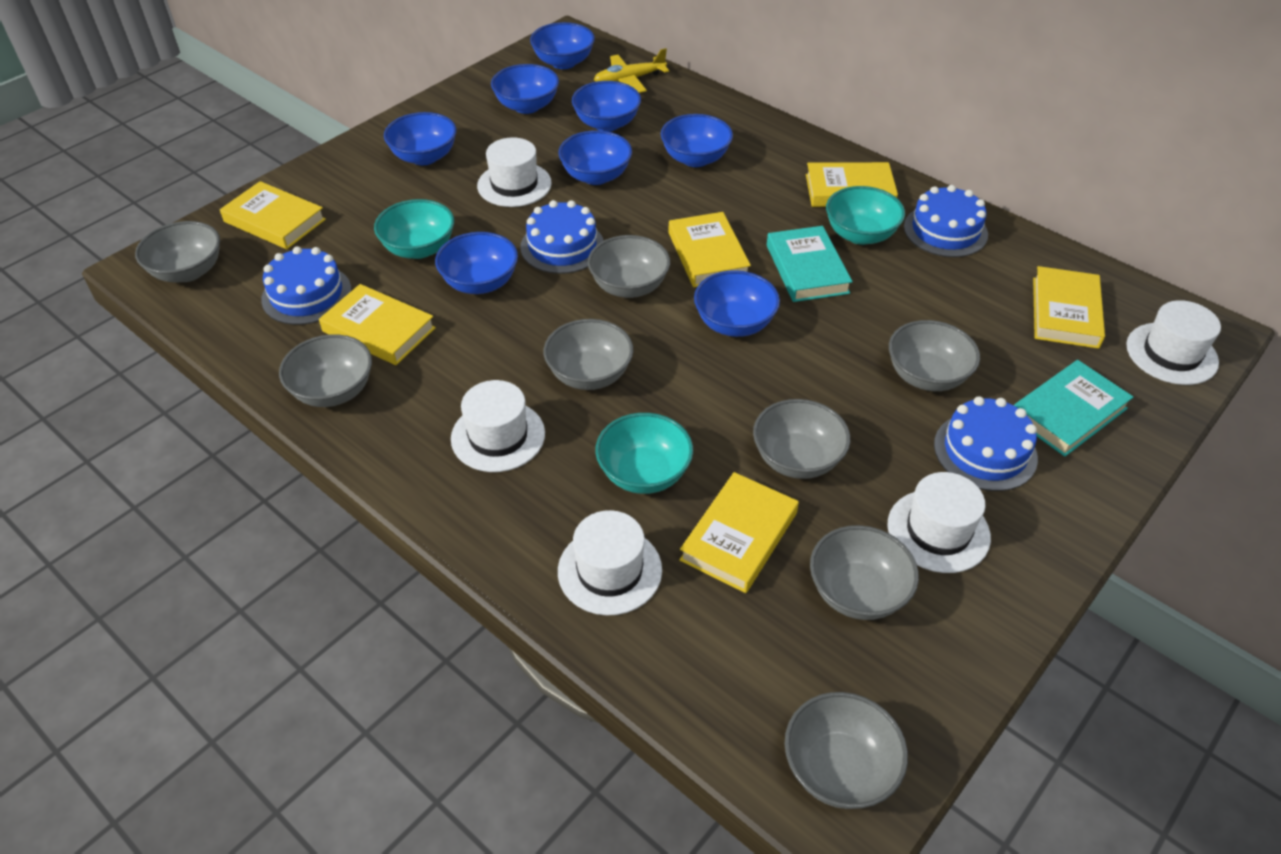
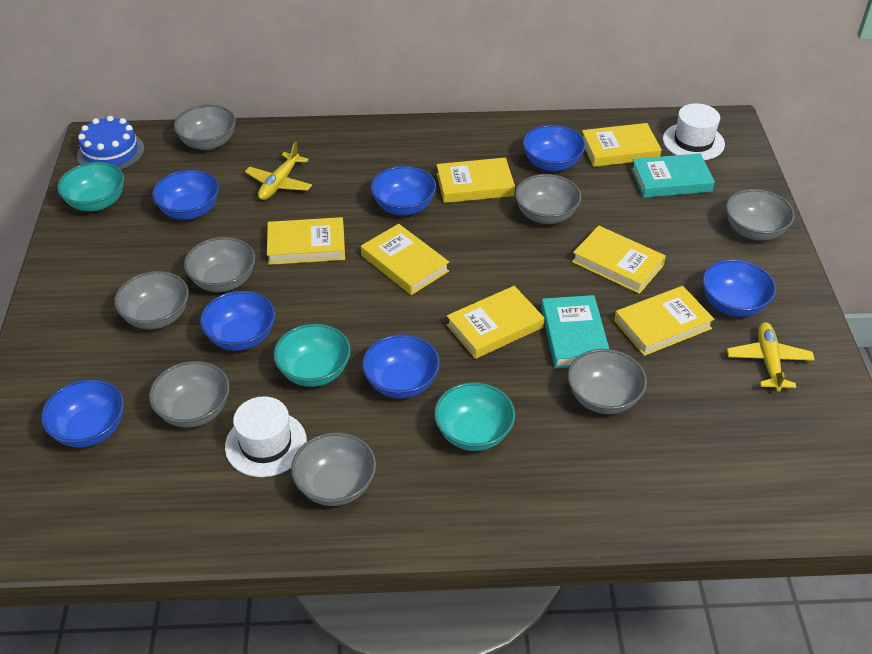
blue bowl: 8 -> 7
blue cake: 4 -> 1
white hat: 5 -> 2
yellow book: 6 -> 7
yellow plane: 1 -> 2

